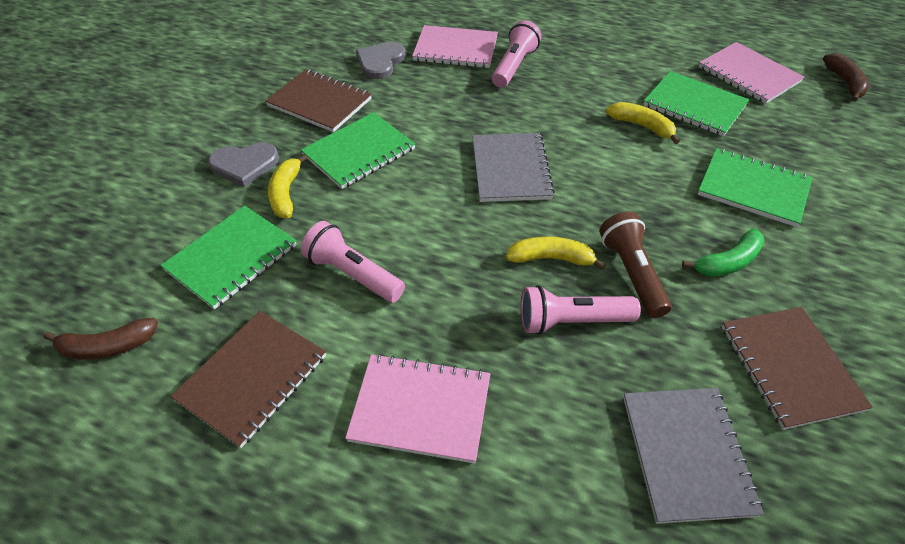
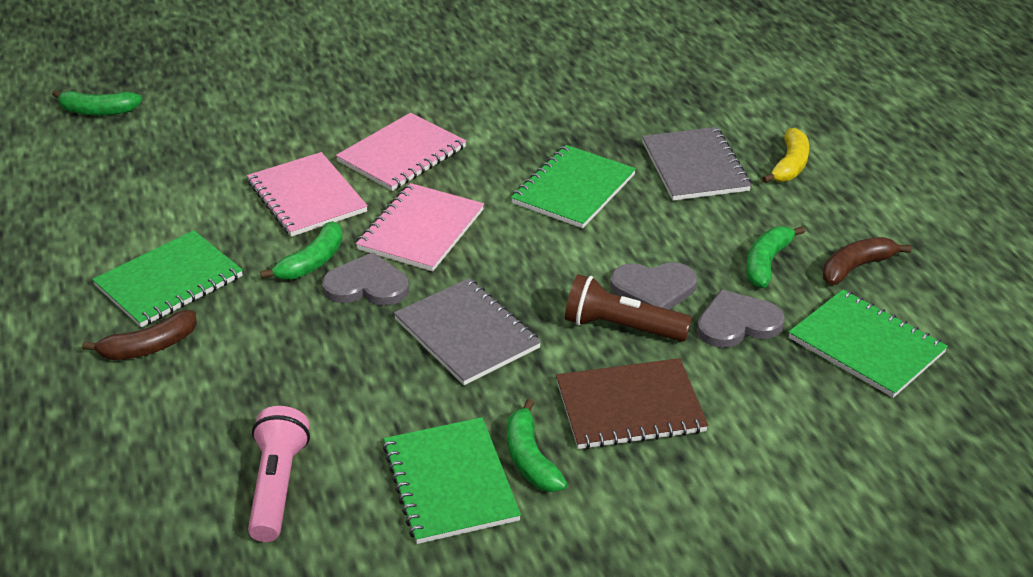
brown notebook: 3 -> 1
green banana: 1 -> 4
grey heart: 2 -> 3
pink flashlight: 3 -> 1
yellow banana: 3 -> 1

